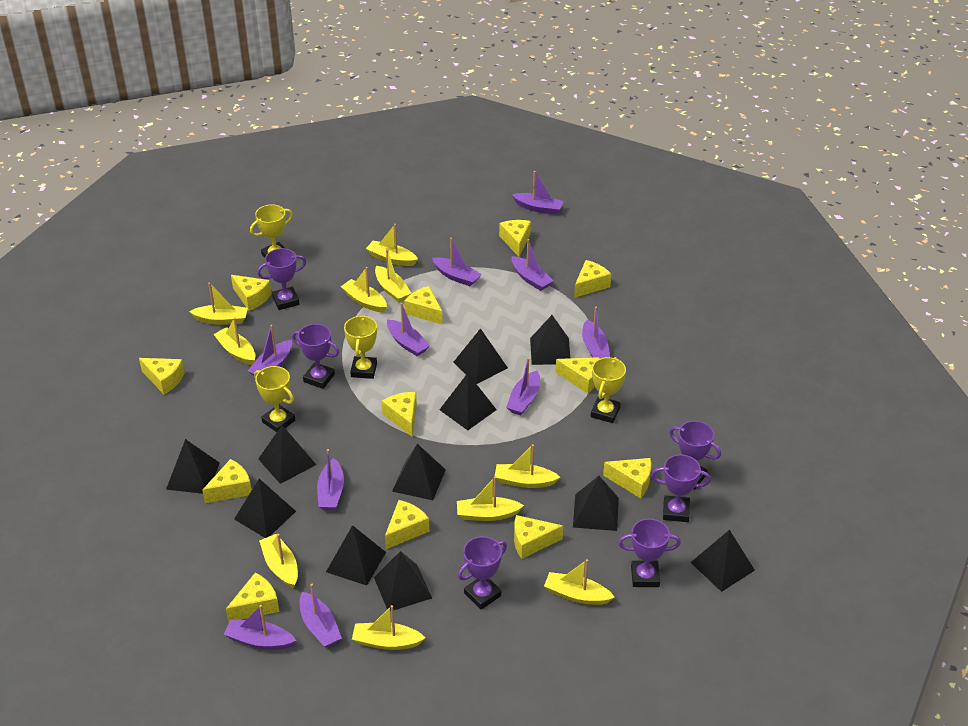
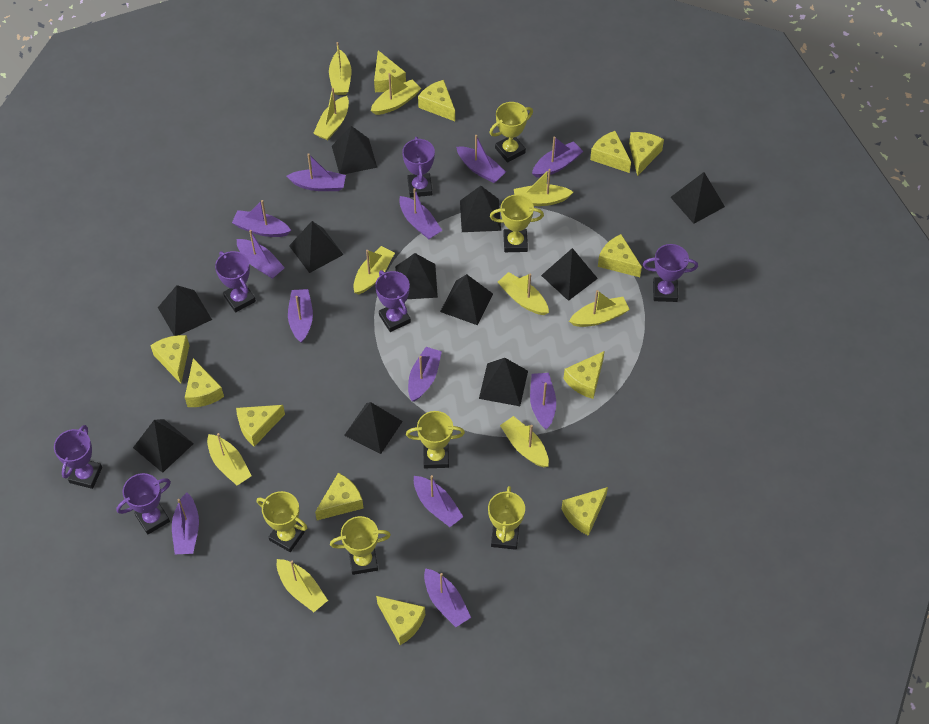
purple boat: 10 -> 12
yellow trophy: 4 -> 6

